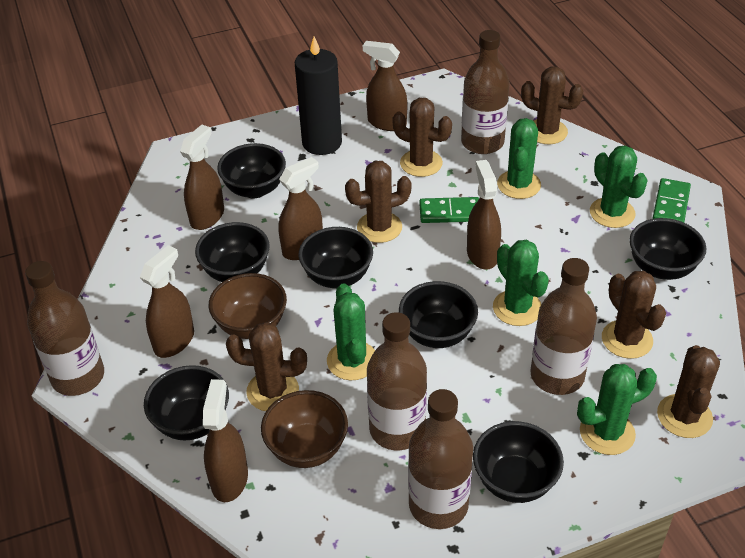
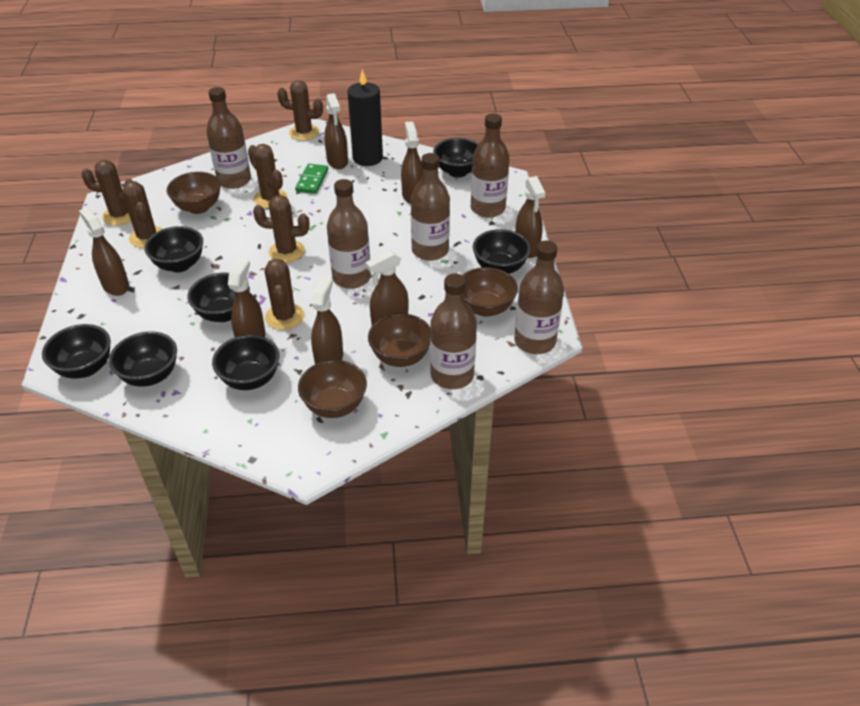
brown bottle: 5 -> 6
brown bowl: 2 -> 4
brown spray bottle: 6 -> 7
green cactus: 5 -> 0
green domino: 2 -> 1

